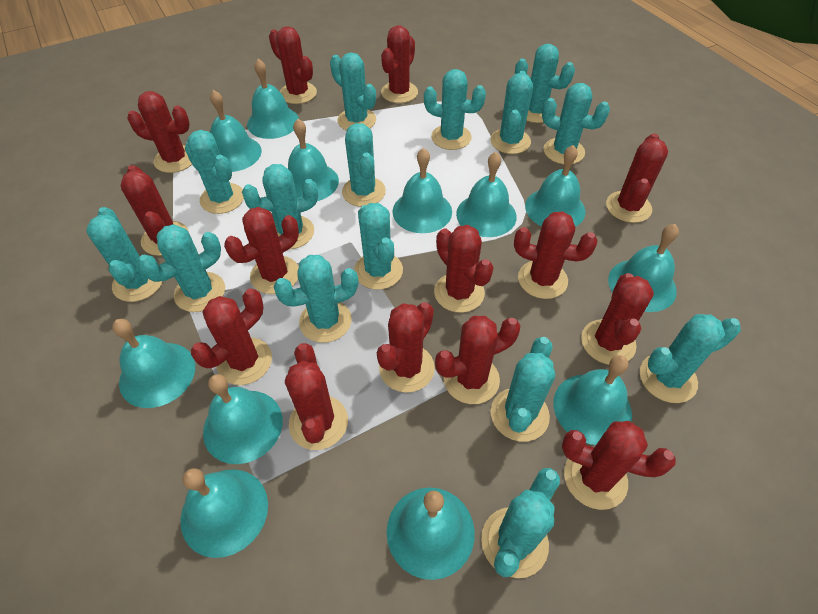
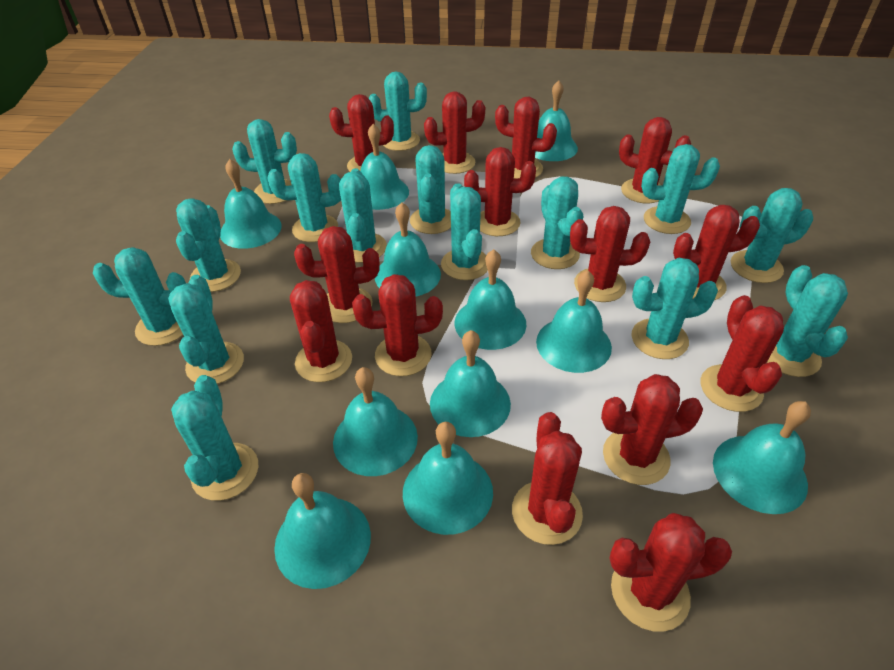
turquoise bell: 12 -> 11

